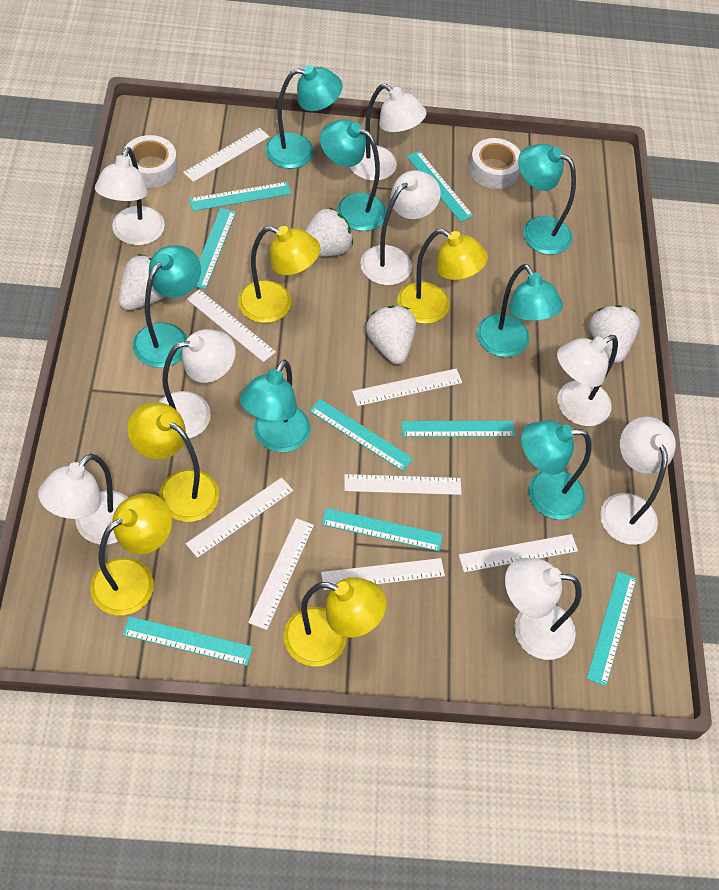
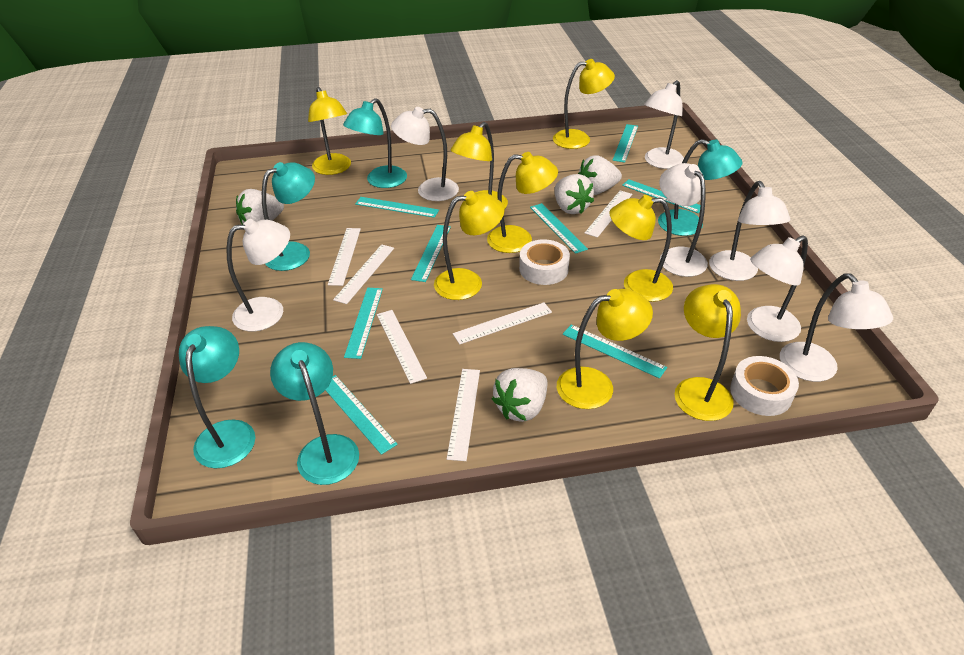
turquoise lamp: 7 -> 5
white lamp: 8 -> 7
white ruler: 8 -> 6
yellow lamp: 5 -> 8

